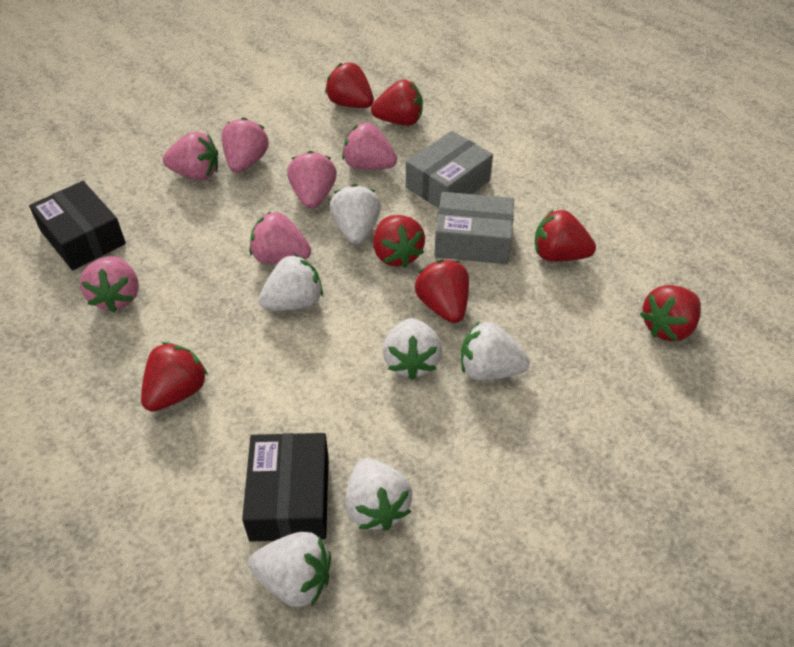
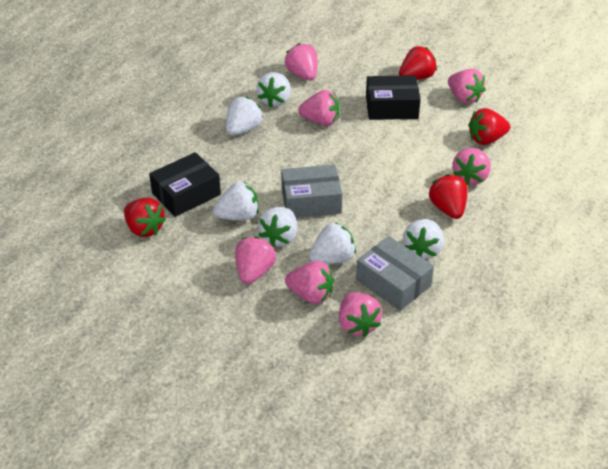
pink strawberry: 6 -> 7
red strawberry: 7 -> 4

